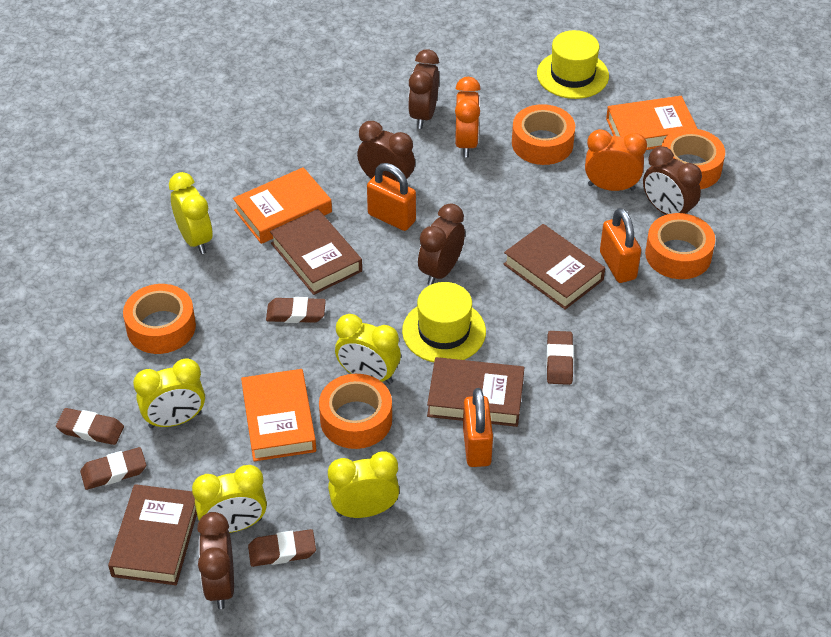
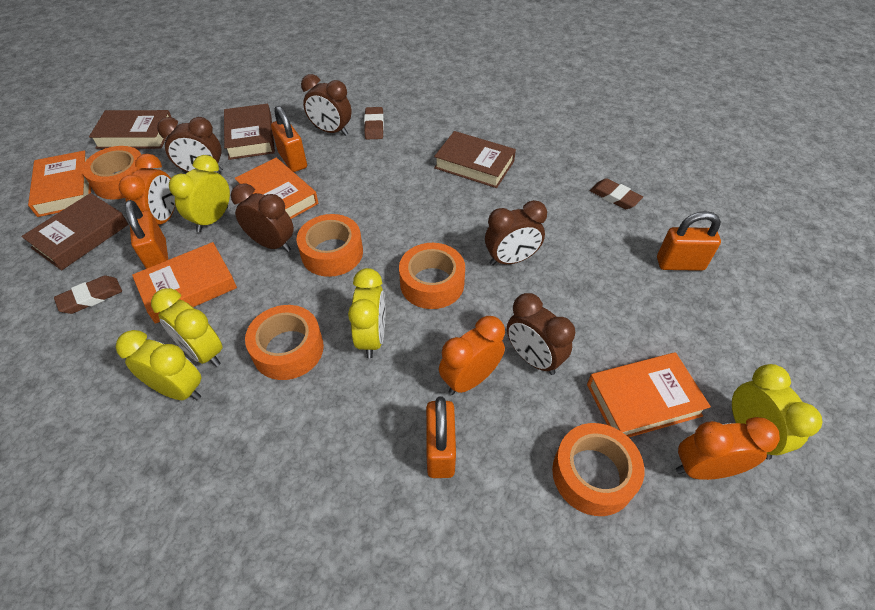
brown eraser: 5 -> 3
orange book: 3 -> 4
orange clock: 2 -> 3
orange padlock: 3 -> 4
yellow hat: 2 -> 0

